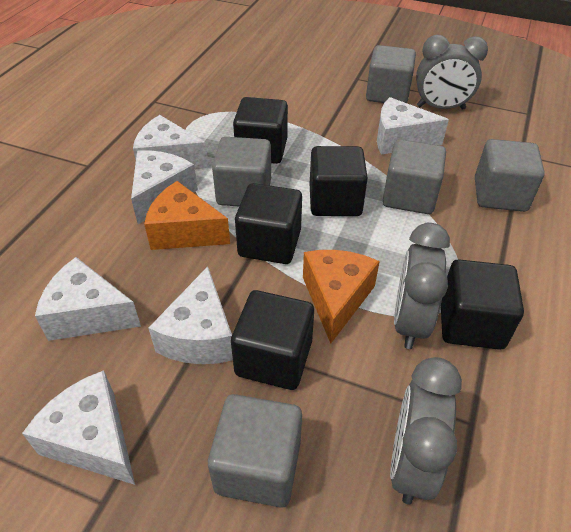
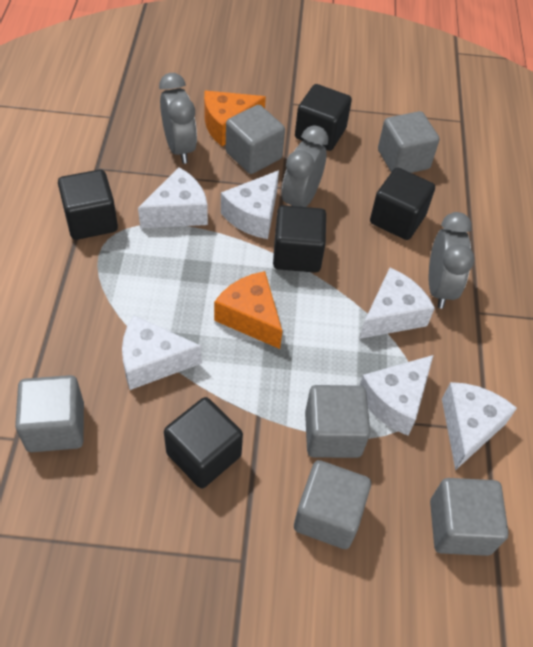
grey cube: 5 -> 6

